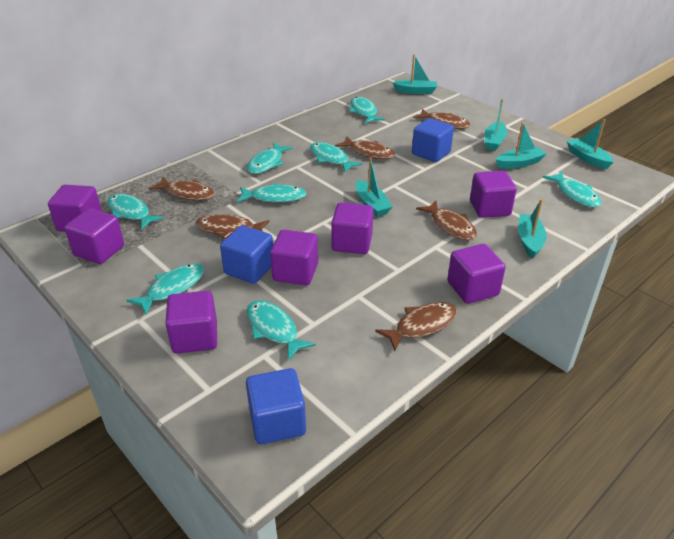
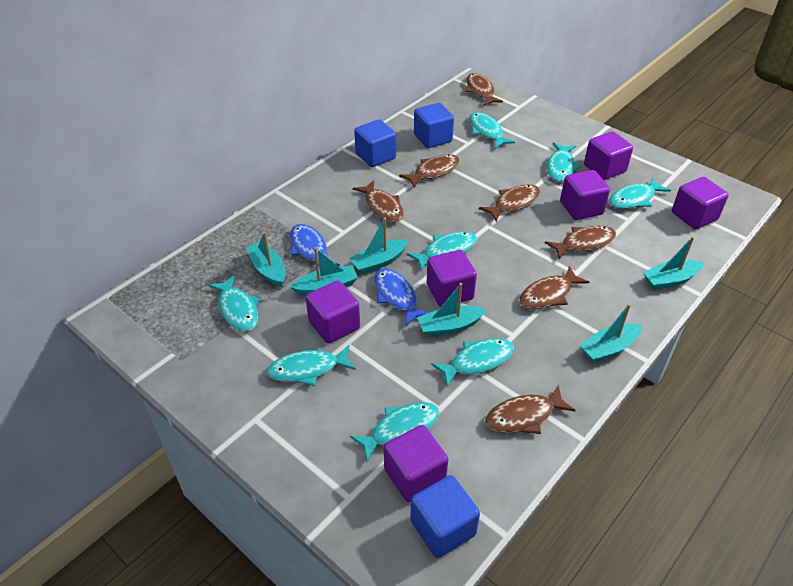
blue fish: 0 -> 2
brown fish: 6 -> 7
purple cube: 7 -> 6

